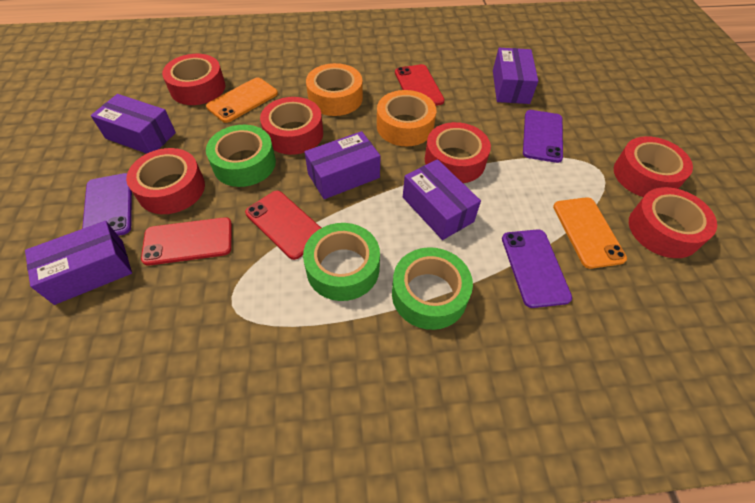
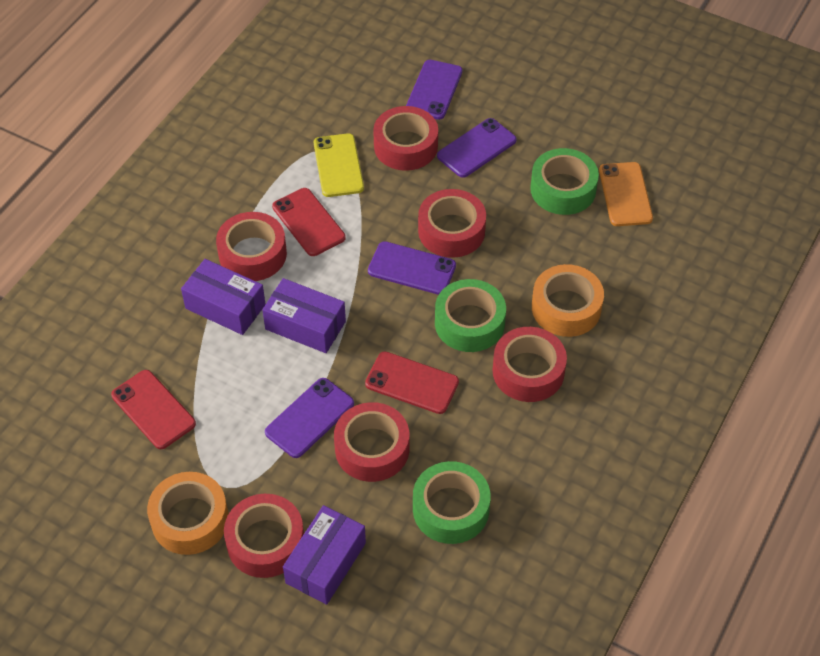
orange phone: 2 -> 1
purple box: 5 -> 3
purple phone: 3 -> 4
yellow phone: 0 -> 1

